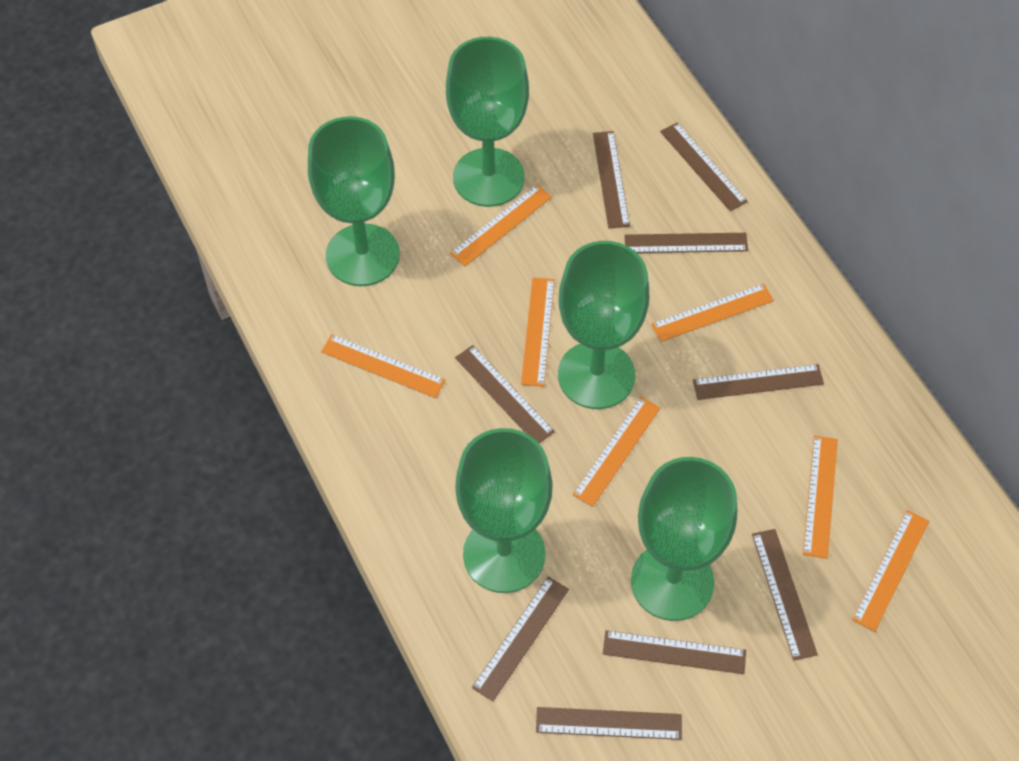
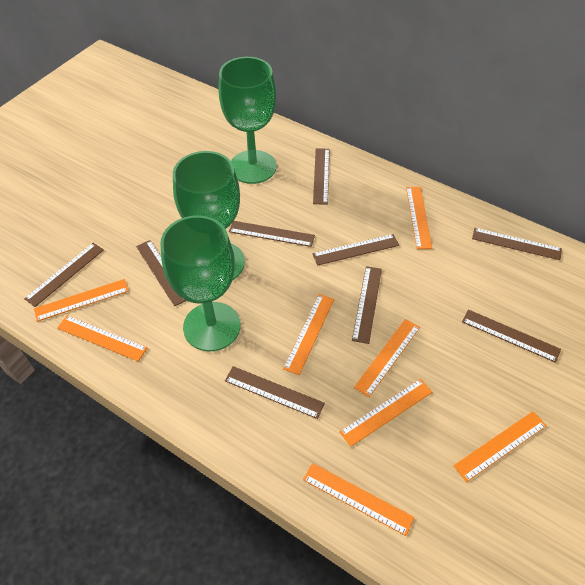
green goblet: 5 -> 3
orange ruler: 7 -> 8

